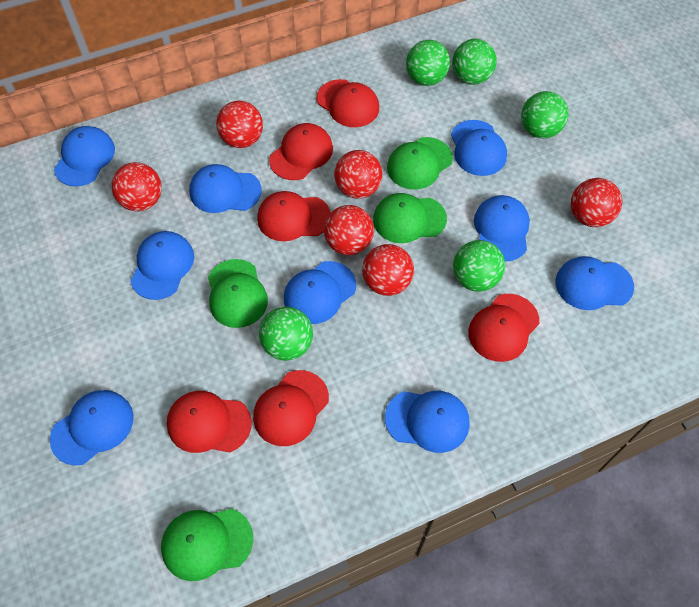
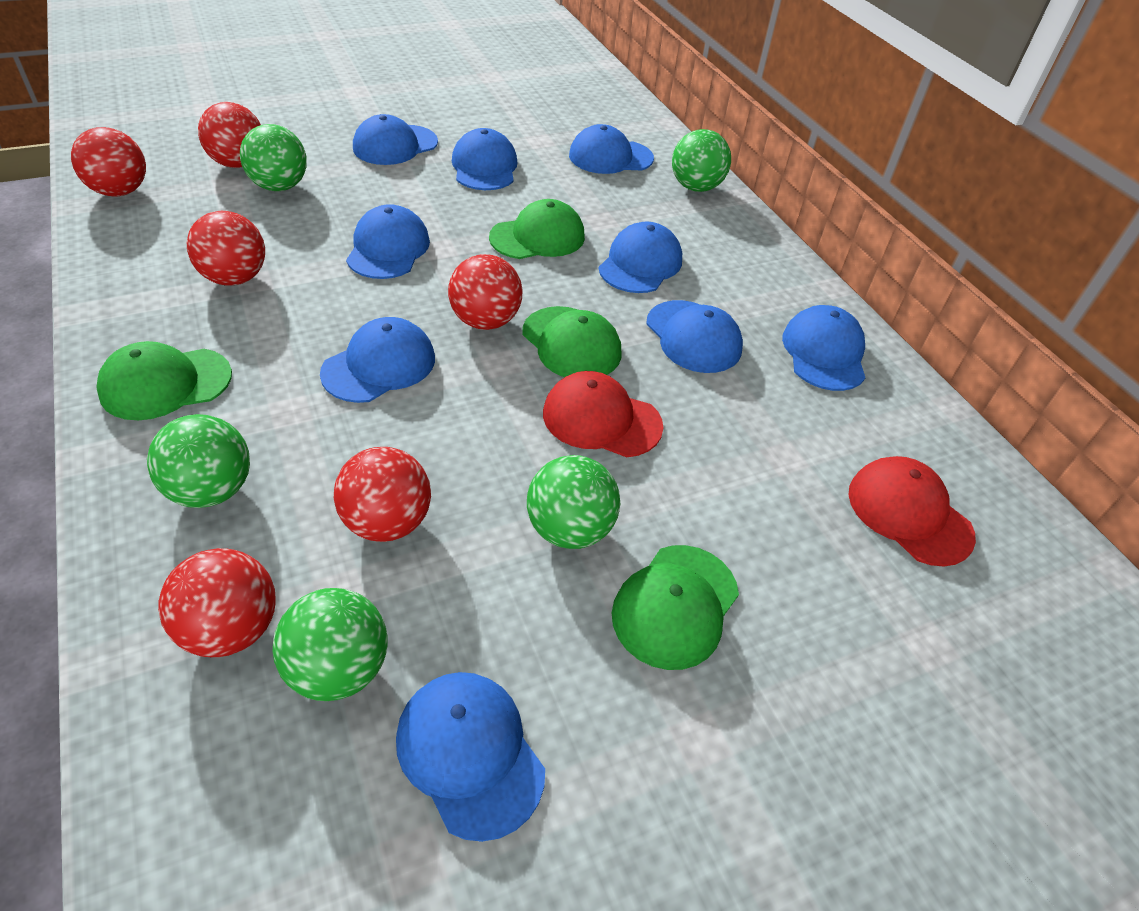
red cap: 6 -> 2

